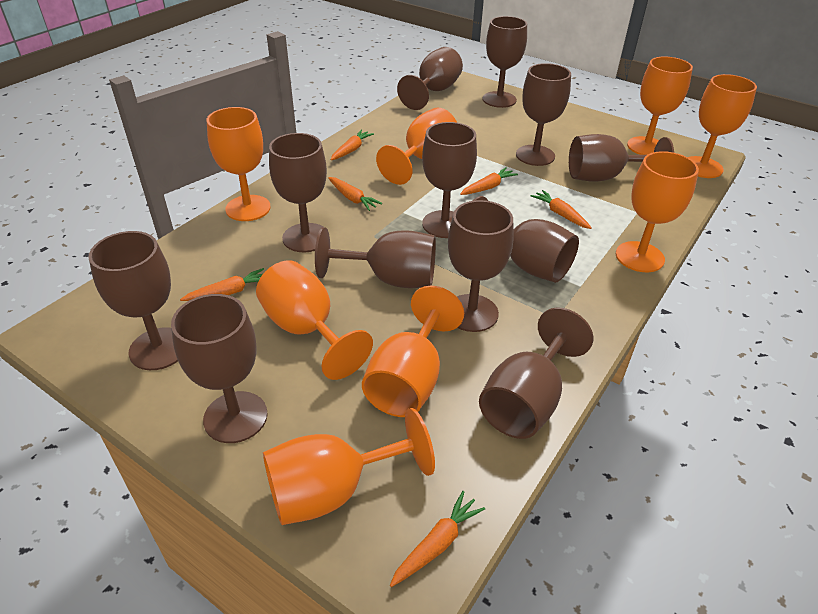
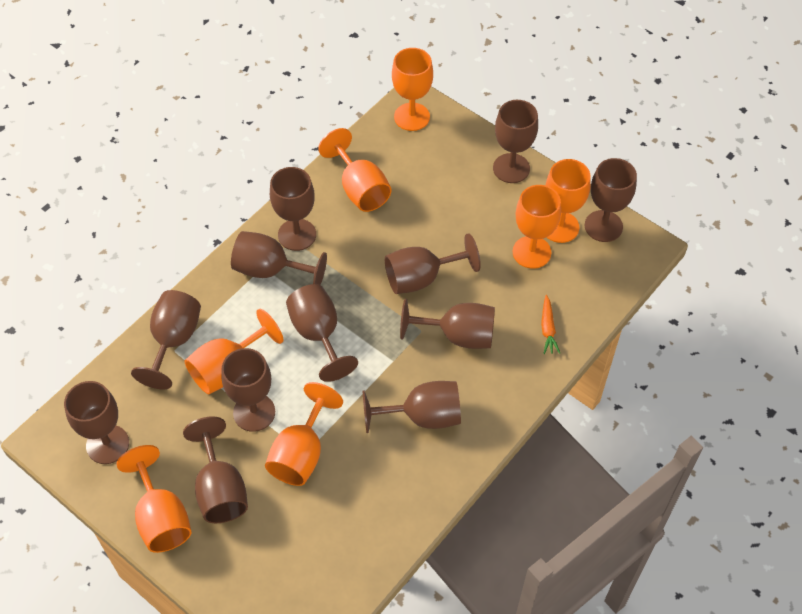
orange carrot: 6 -> 1
orange goblet: 8 -> 7

